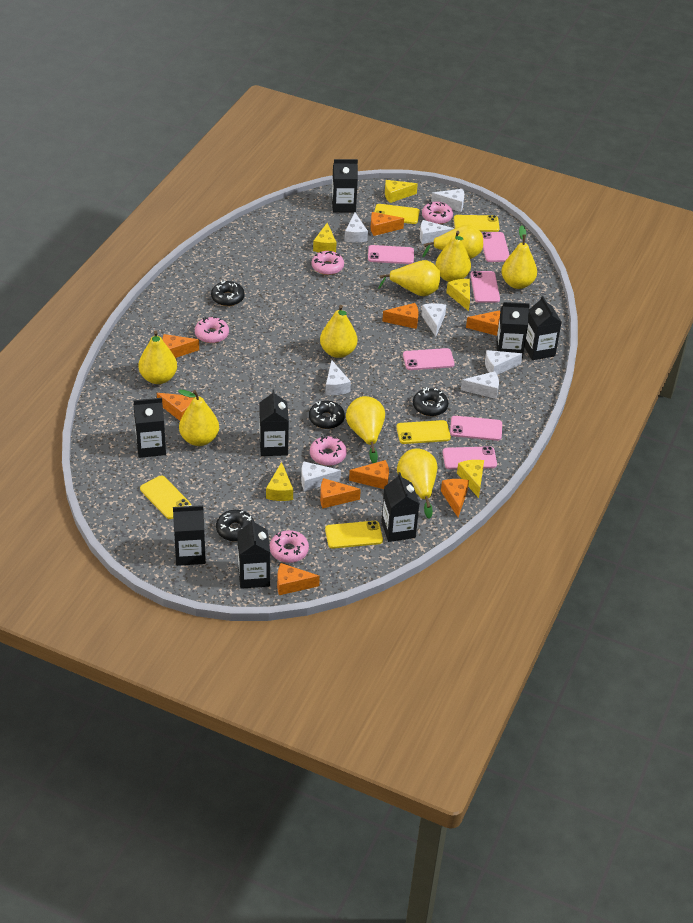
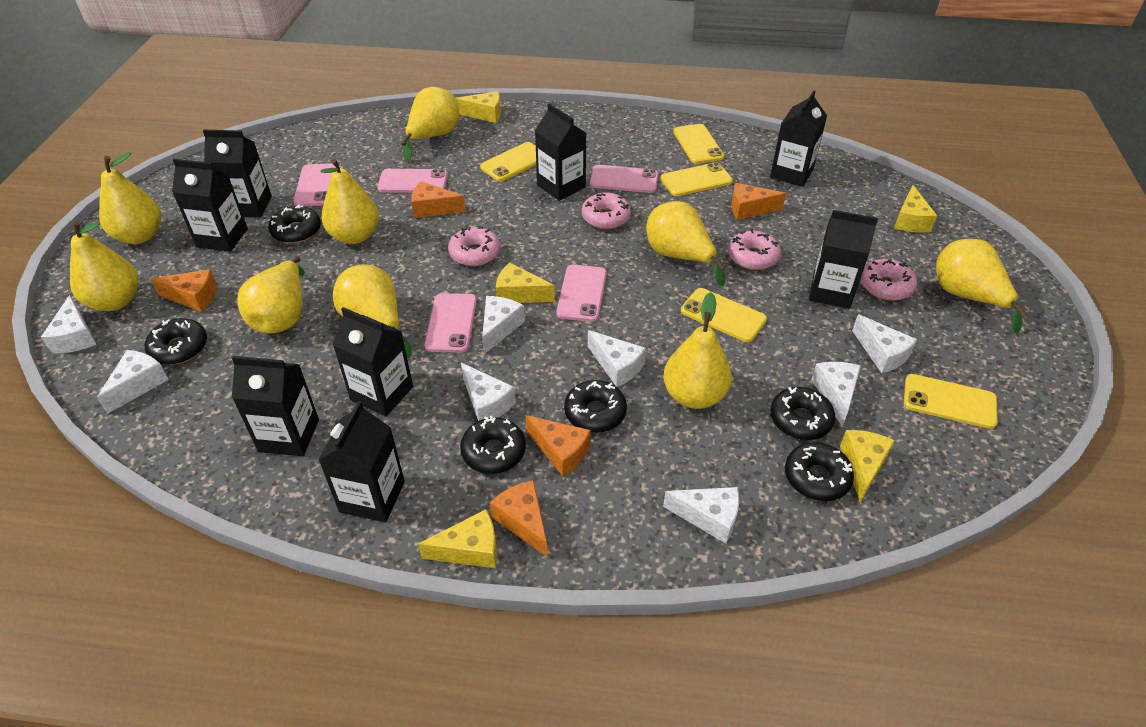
black donut: 4 -> 6
orange cheese: 9 -> 5
pink donut: 5 -> 4
pink phone: 6 -> 5

